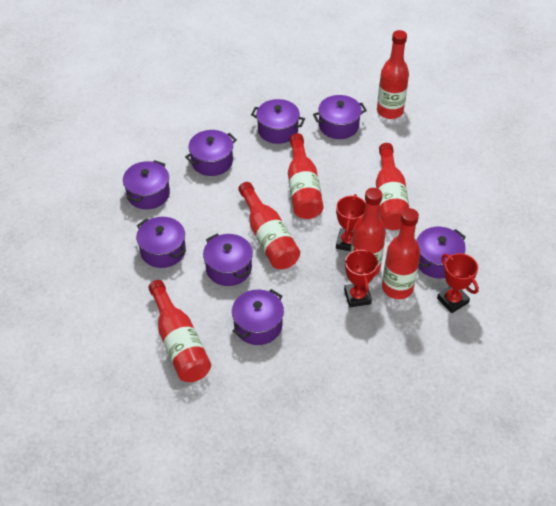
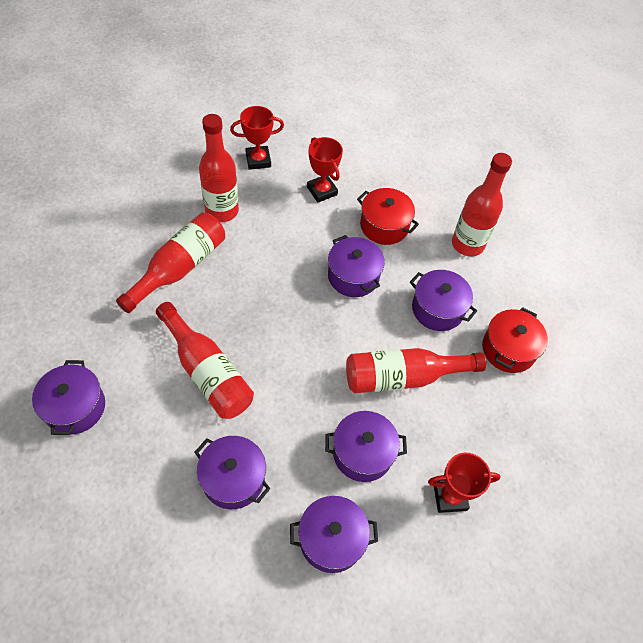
purple pot: 8 -> 6
red bottle: 7 -> 5
red pot: 0 -> 2

